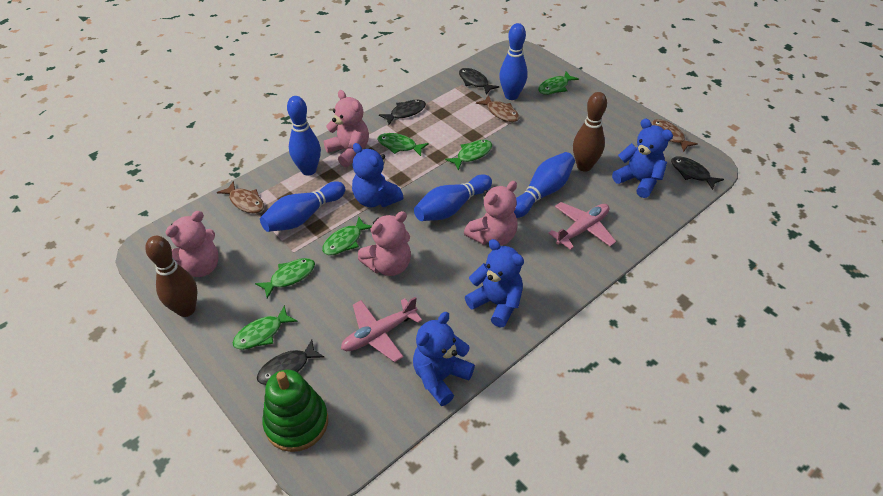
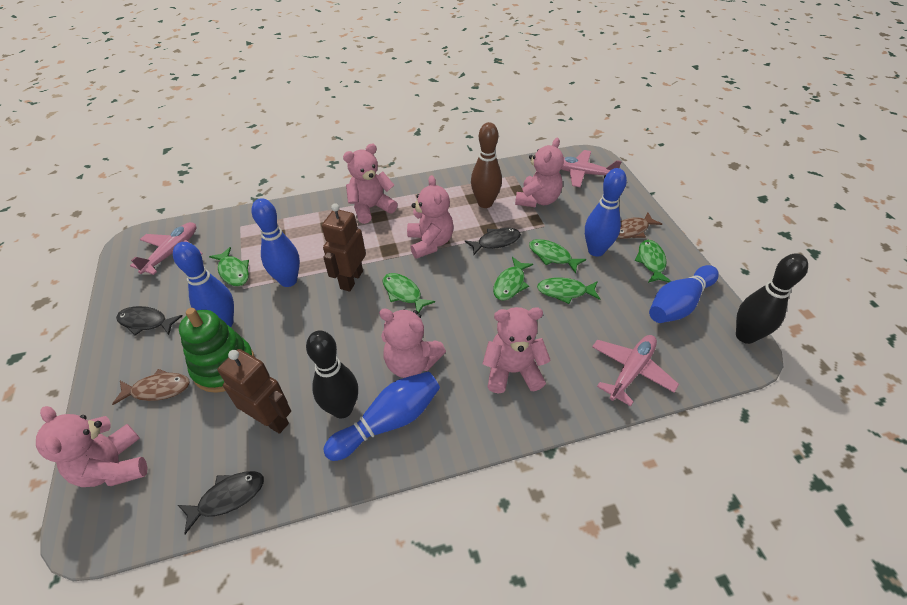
black bowling pin: 0 -> 2
black fish: 4 -> 3
blue teddy bear: 4 -> 0
brown bowling pin: 2 -> 1
brown fish: 3 -> 2
brown robot: 0 -> 2
pink plane: 2 -> 3
pink teddy bear: 4 -> 6

